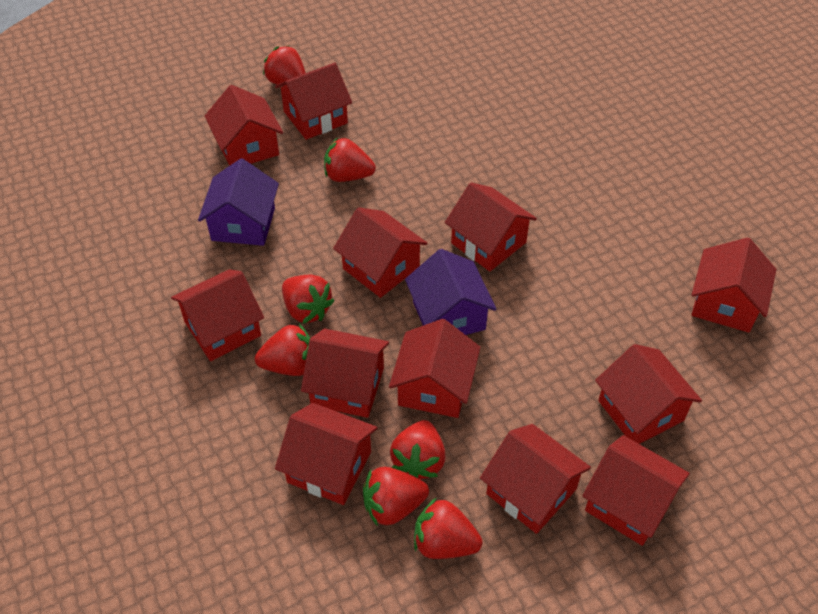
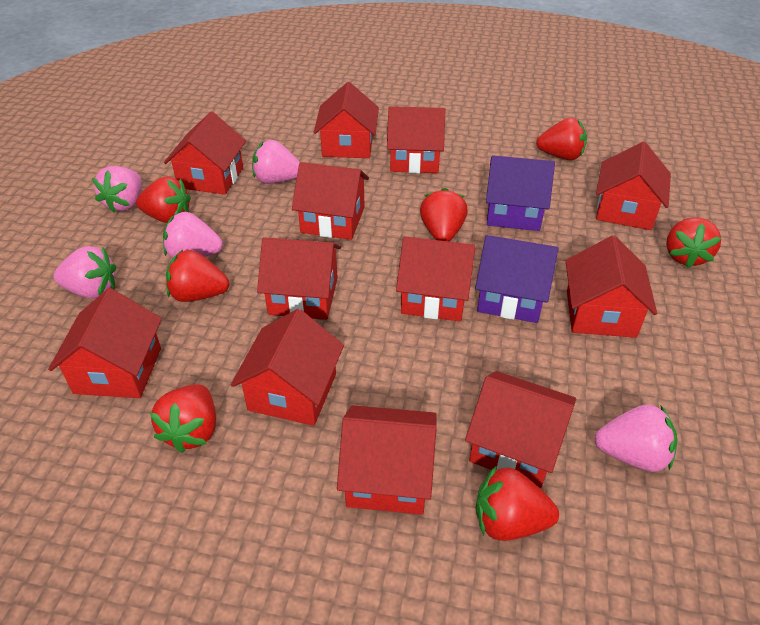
pink strawberry: 0 -> 5

